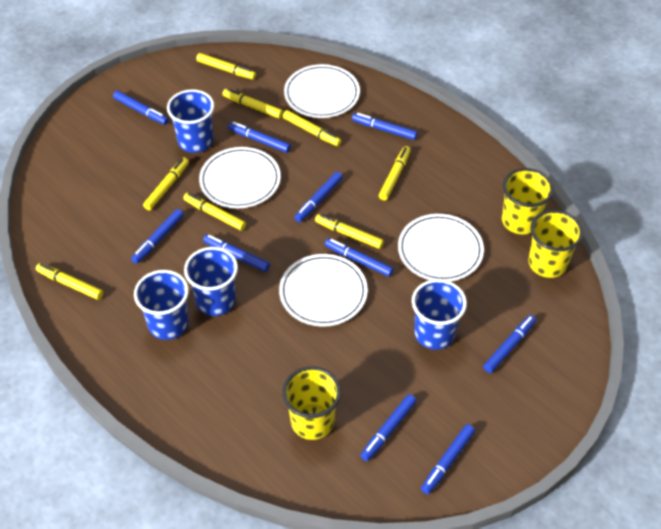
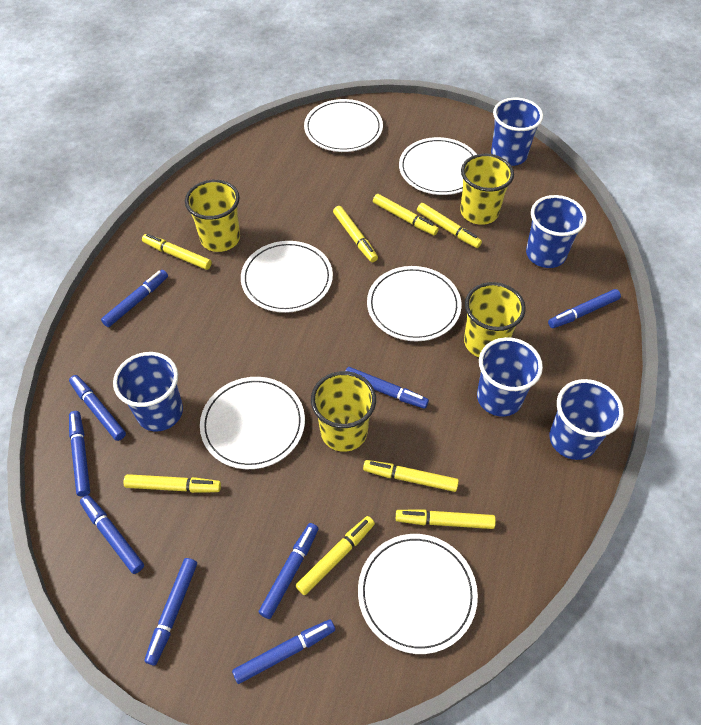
blue cup: 4 -> 5
blue marker: 10 -> 9
white plate: 4 -> 6
yellow cup: 3 -> 4

